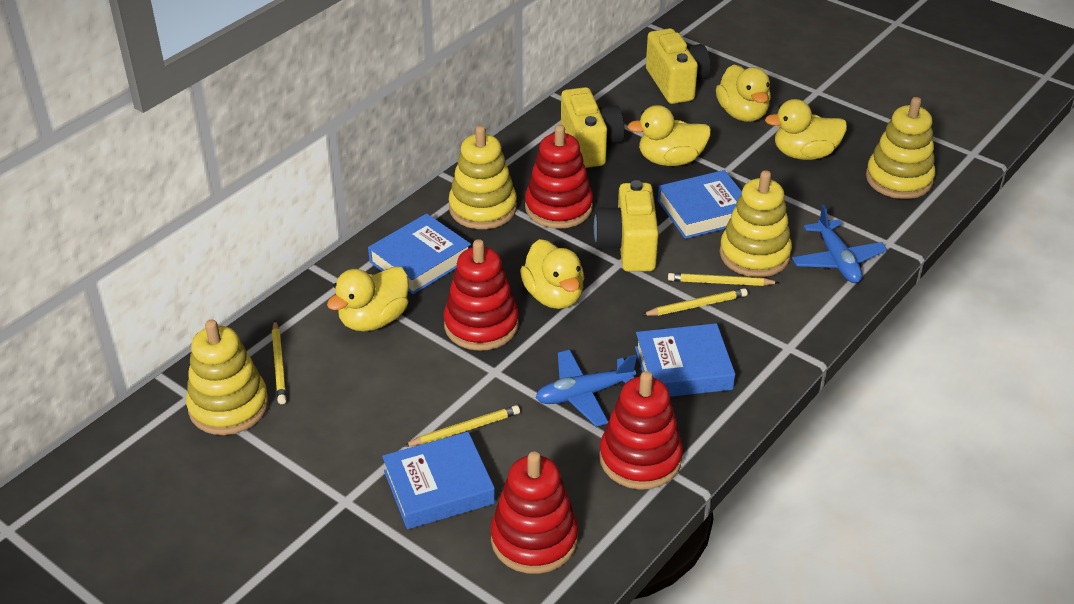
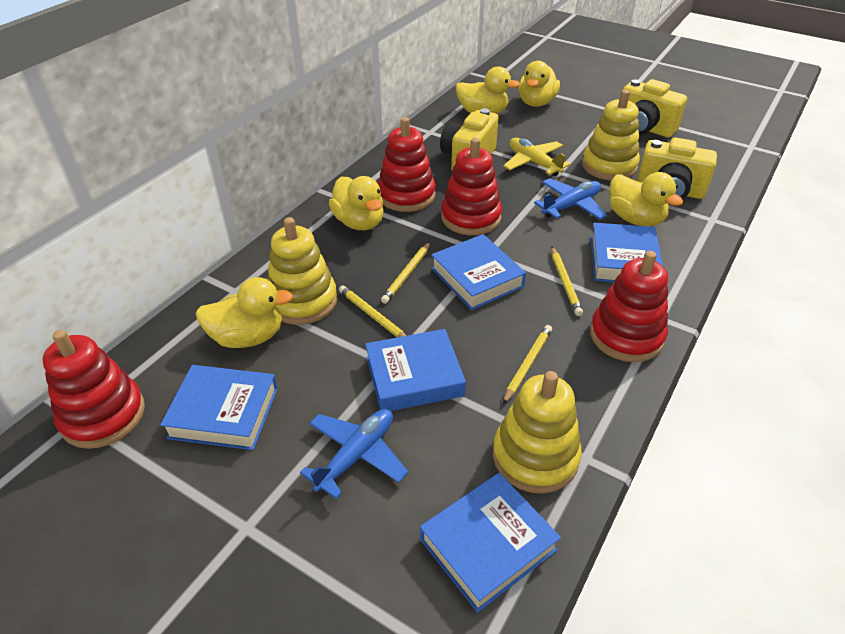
blue book: 4 -> 5
yellow plane: 0 -> 1
yellow stacking toy: 4 -> 3

